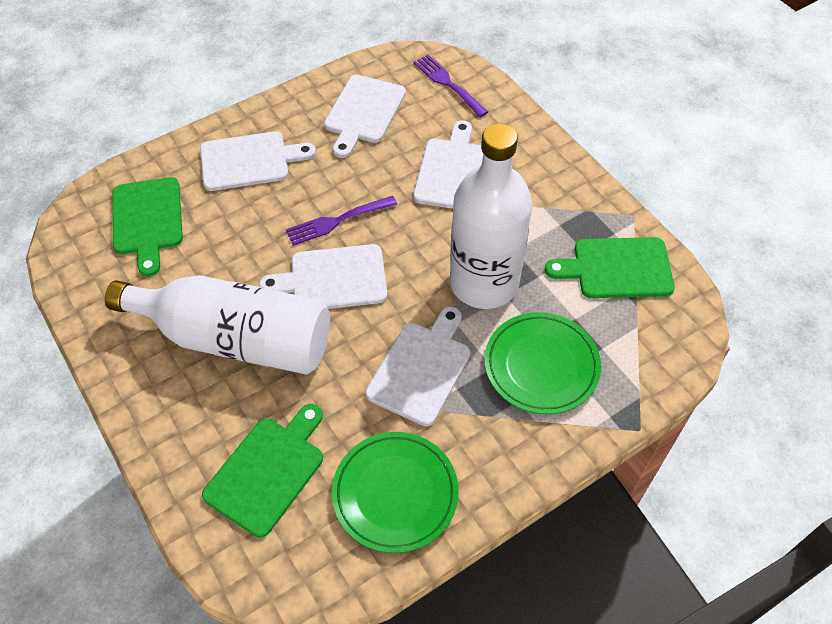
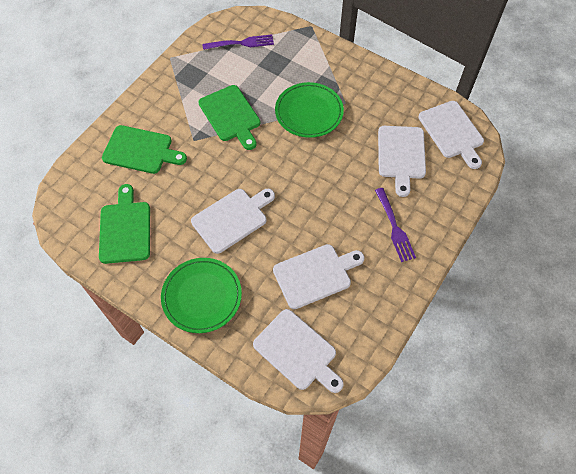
white bottle: 2 -> 0

